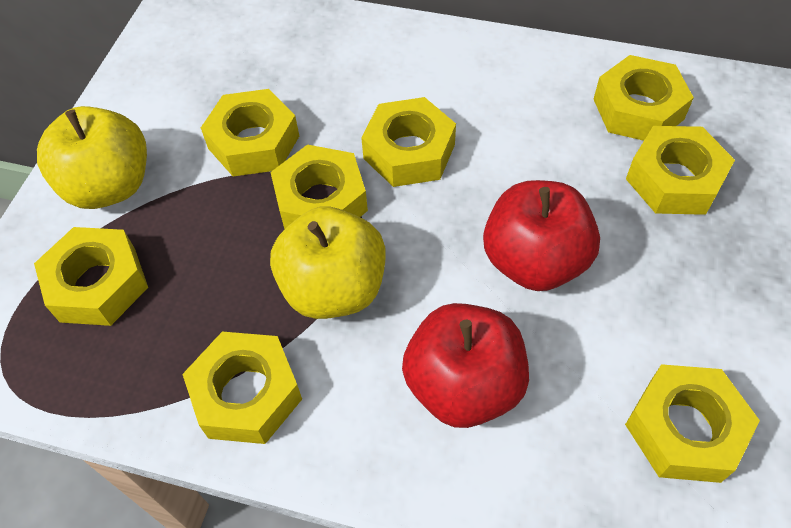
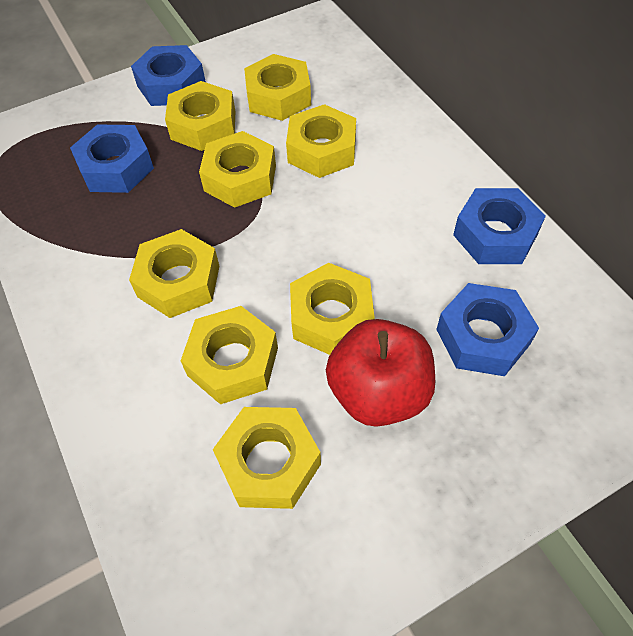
blue nut: 0 -> 4
red apple: 2 -> 1
yellow apple: 2 -> 0

